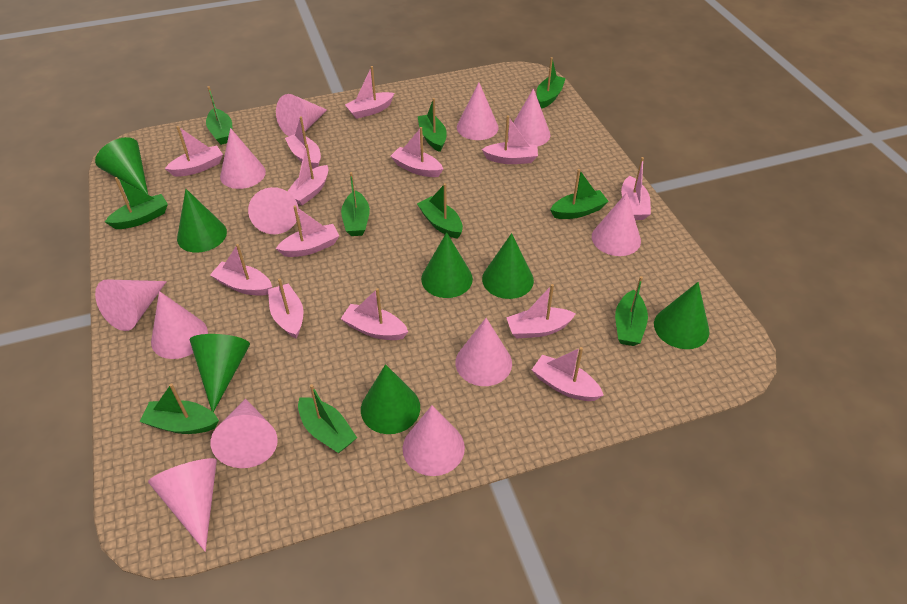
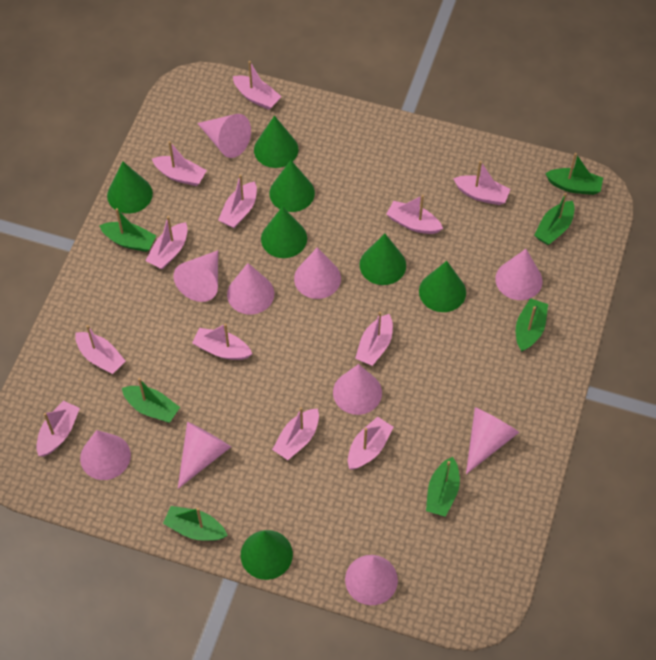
green boat: 10 -> 7
pink boat: 13 -> 12
pink cone: 12 -> 10

